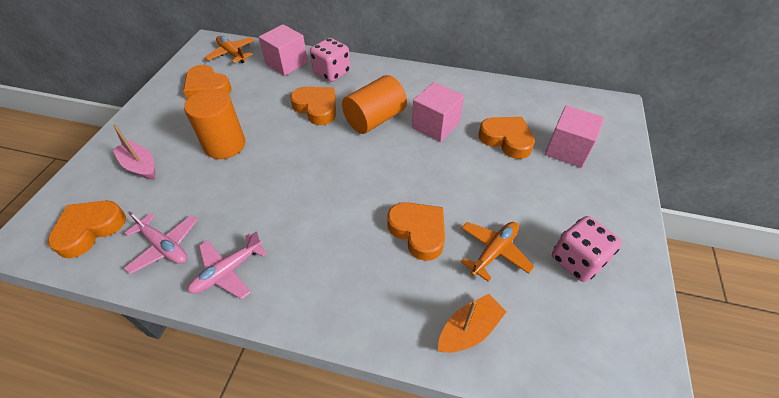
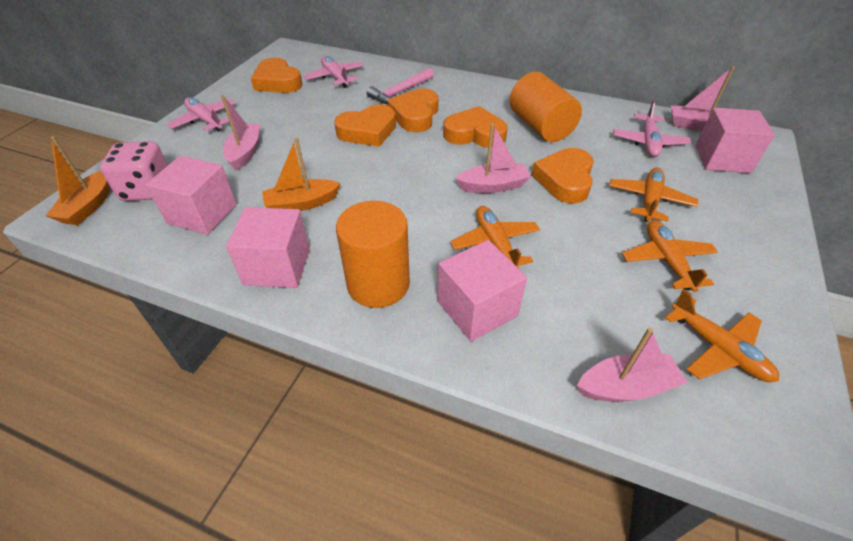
orange boat: 1 -> 2
orange plane: 2 -> 4
pink boat: 1 -> 4
pink cube: 3 -> 4
pink dice: 2 -> 1
pink hammer: 0 -> 1
pink plane: 2 -> 3

